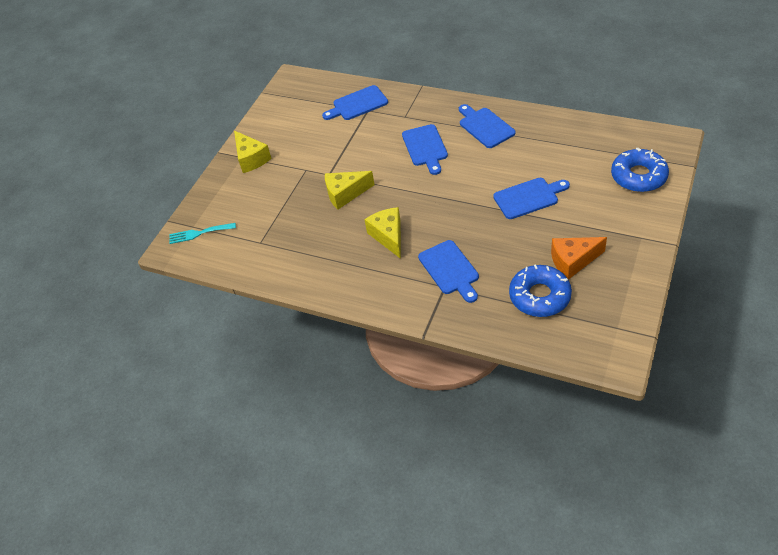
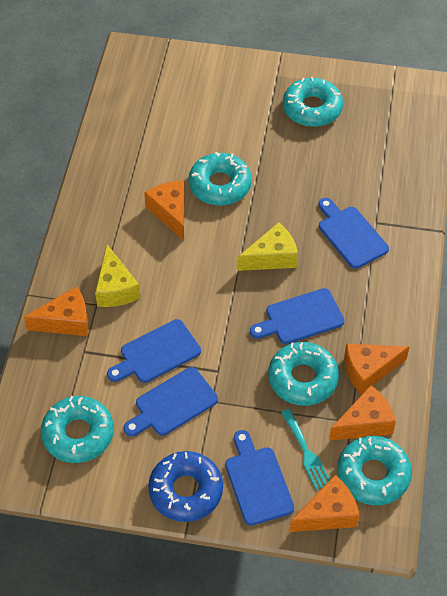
blue donut: 2 -> 1
orange cheese: 1 -> 5
turquoise donut: 0 -> 5
yellow cheese: 3 -> 2

